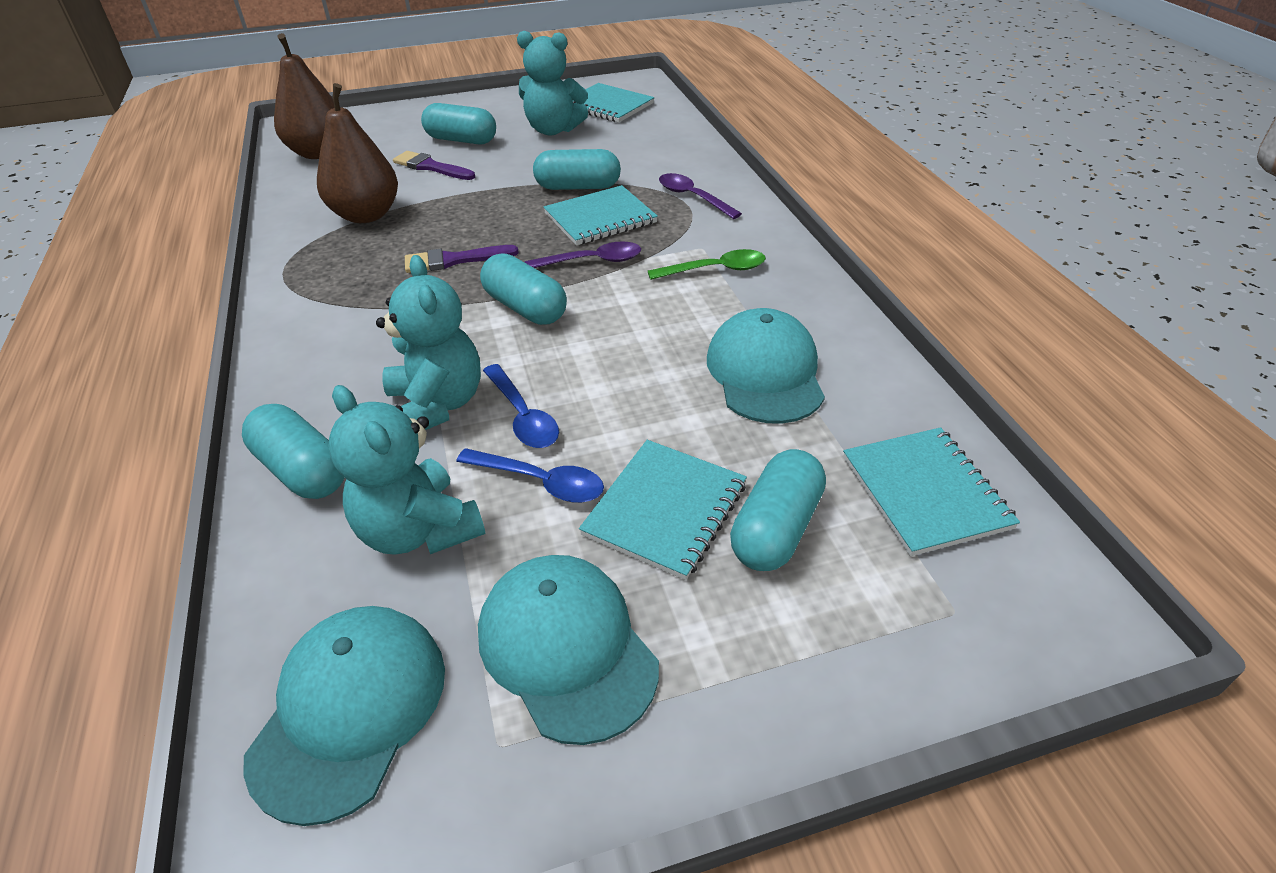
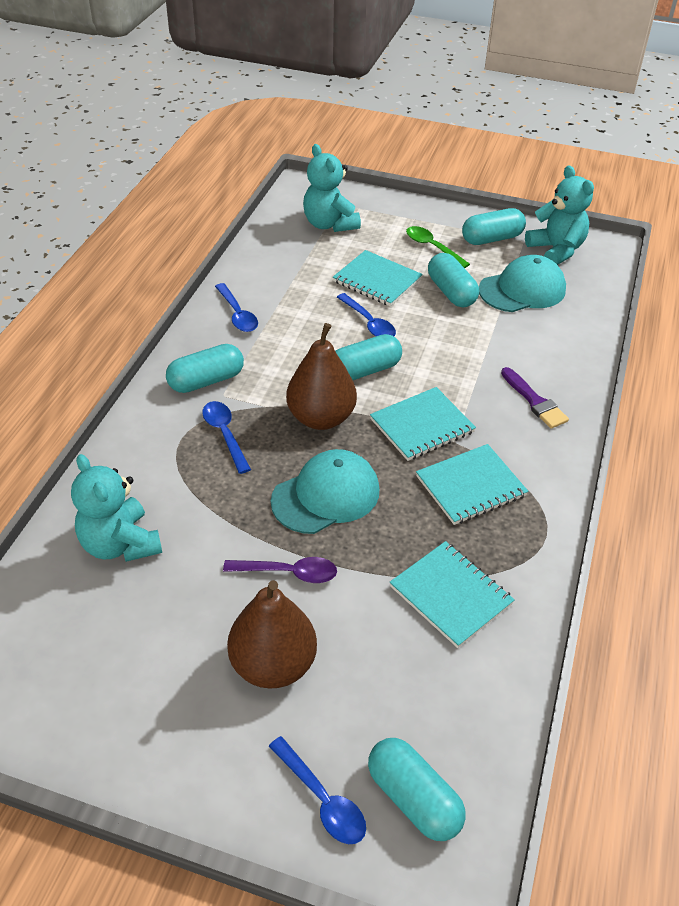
blue spoon: 2 -> 4
purple brush: 2 -> 1
purple spoon: 2 -> 1
turquoise cap: 3 -> 2

